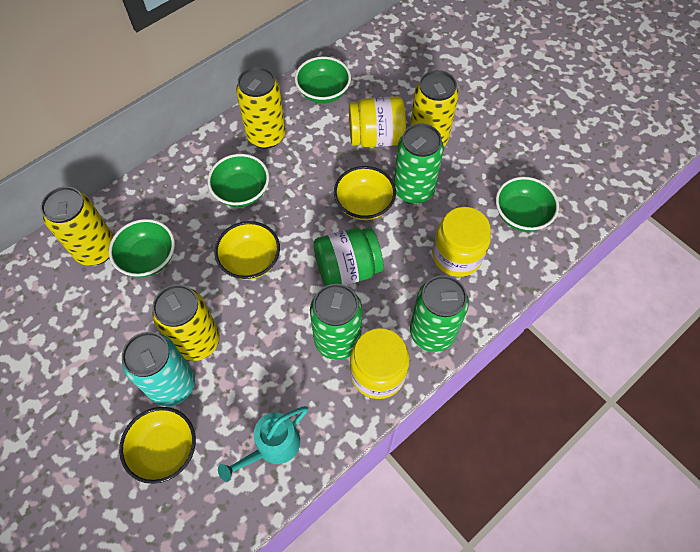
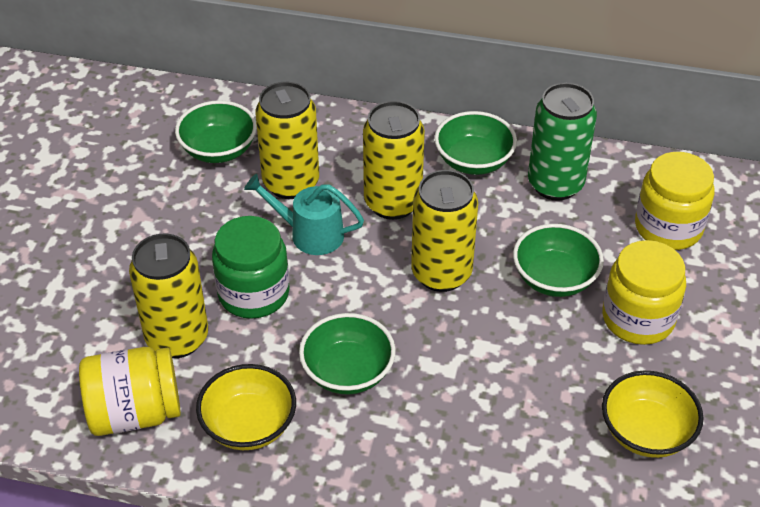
green can: 3 -> 1
turquoise can: 1 -> 0
yellow bowl: 3 -> 2

